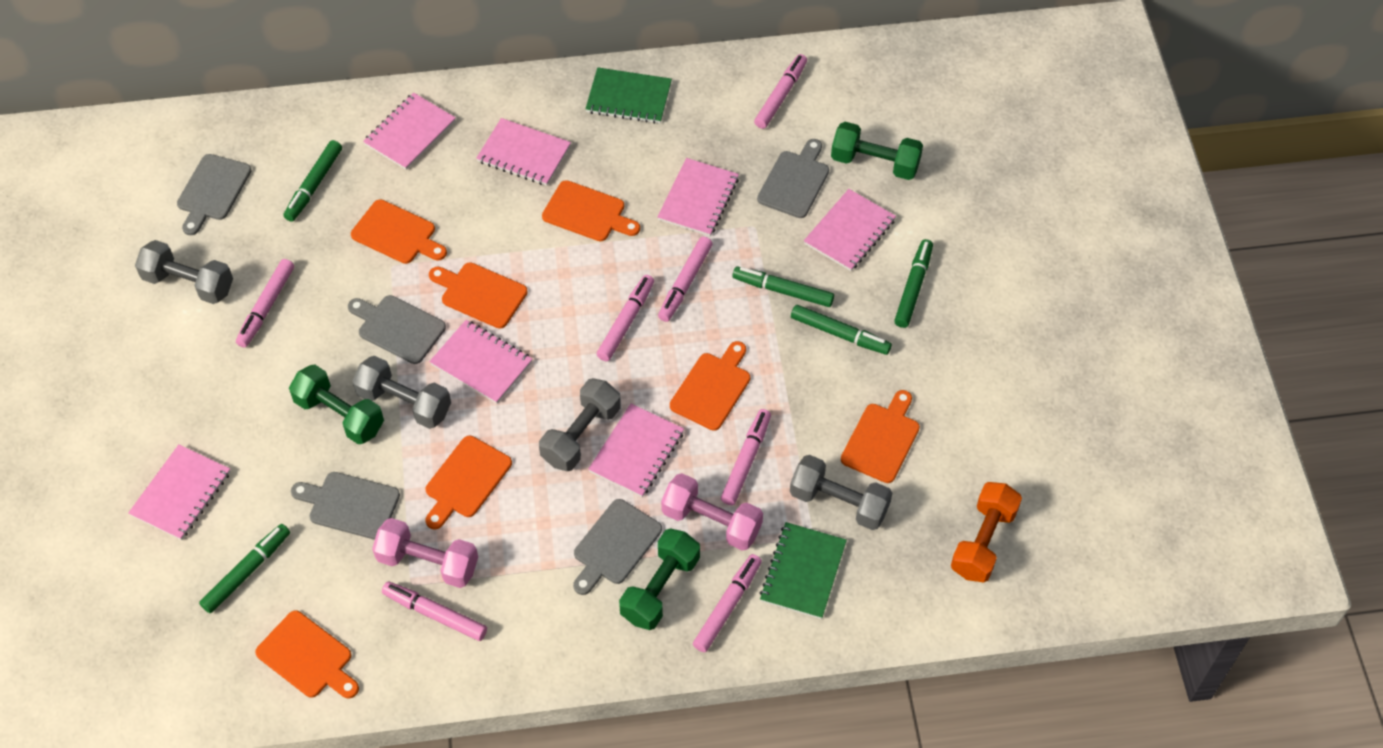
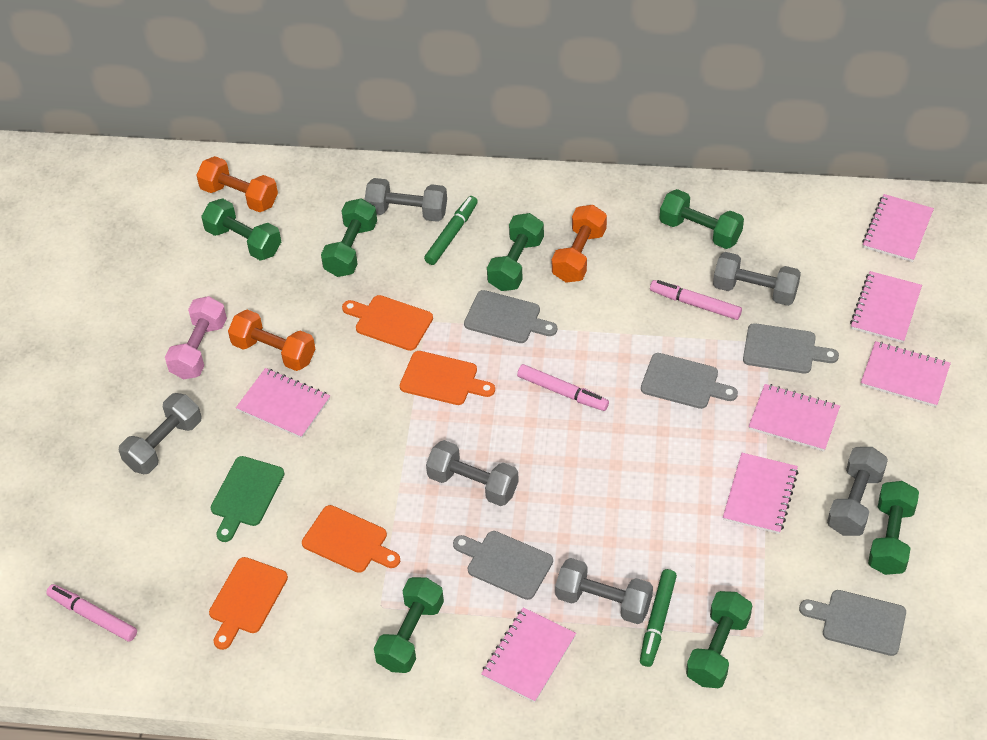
green cutting board: 0 -> 1
green dumbbell: 3 -> 7
green marker: 5 -> 2
green notebook: 2 -> 0
grey dumbbell: 4 -> 6
orange cutting board: 7 -> 4
orange dumbbell: 1 -> 3
pink dumbbell: 2 -> 1
pink marker: 7 -> 3

